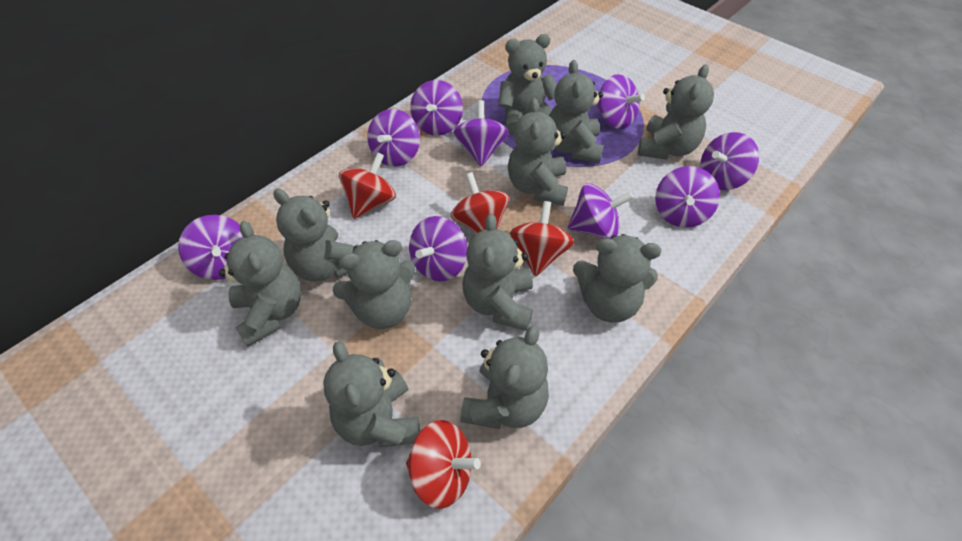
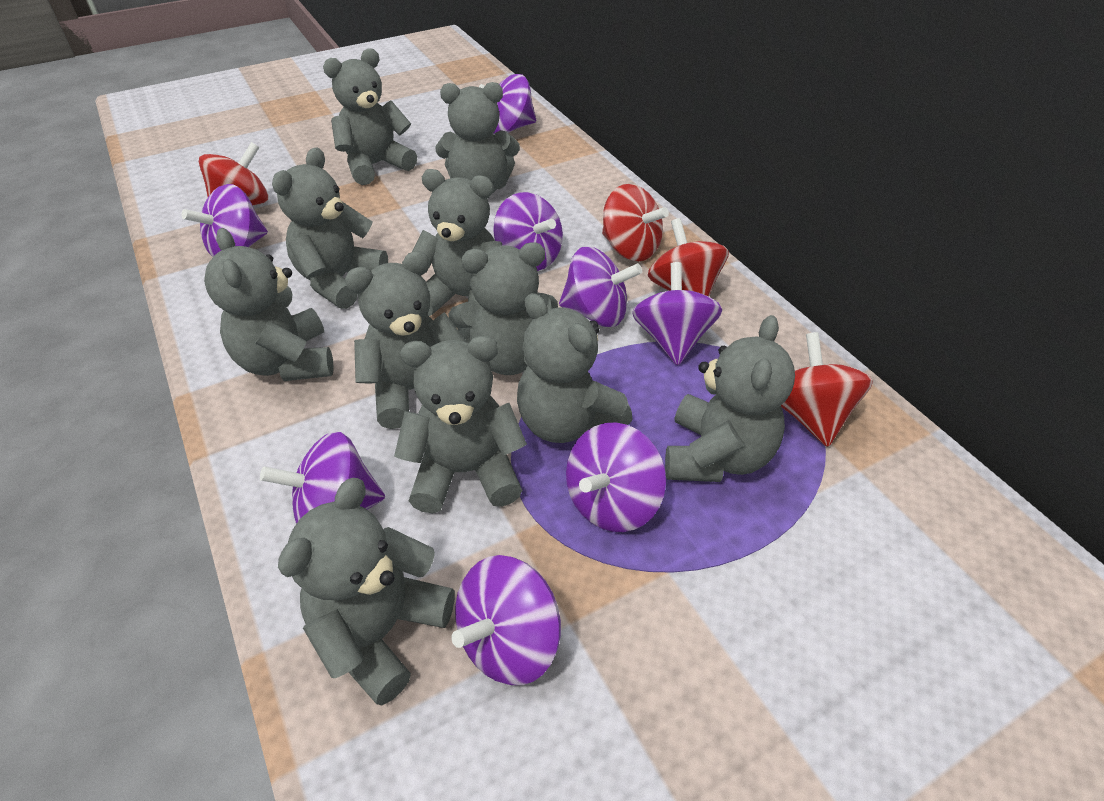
purple spinning top: 9 -> 8

